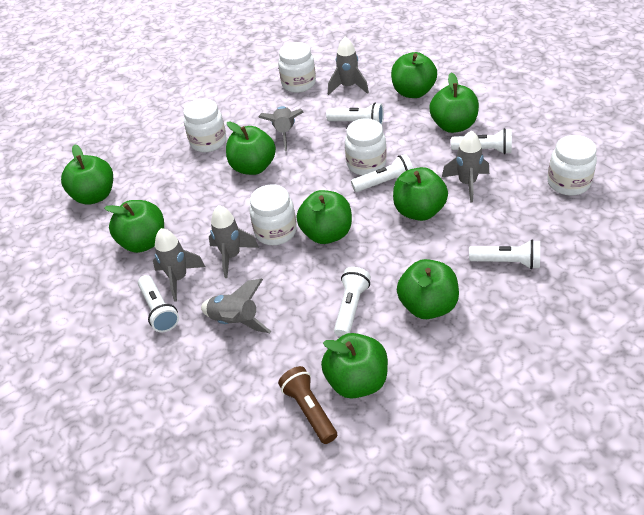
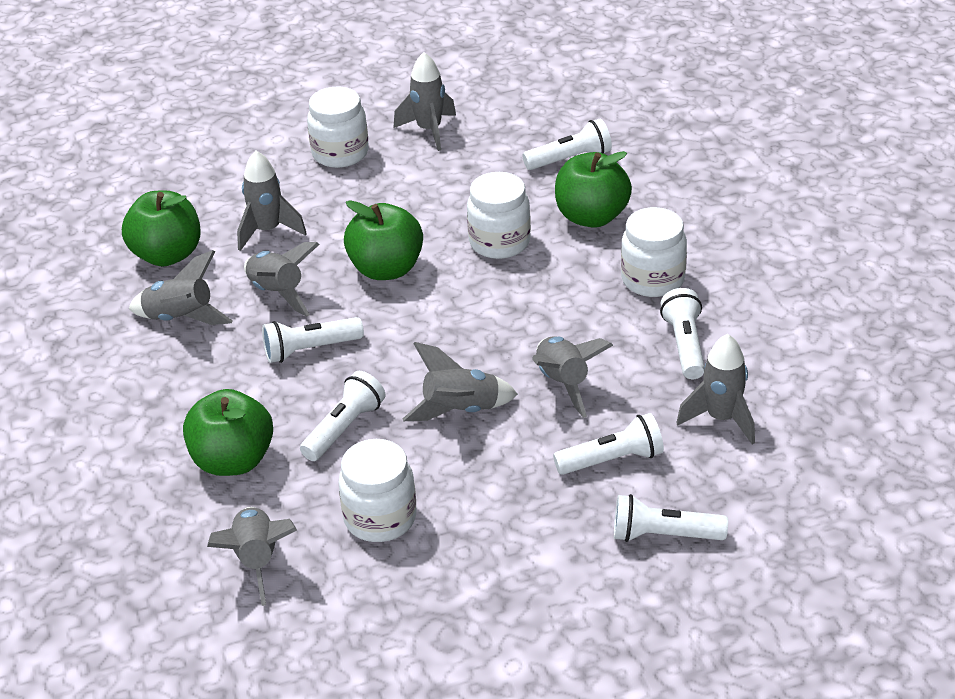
brown flashlight: 1 -> 0
green apple: 9 -> 4
grey rocket: 6 -> 8
white jar: 5 -> 4

